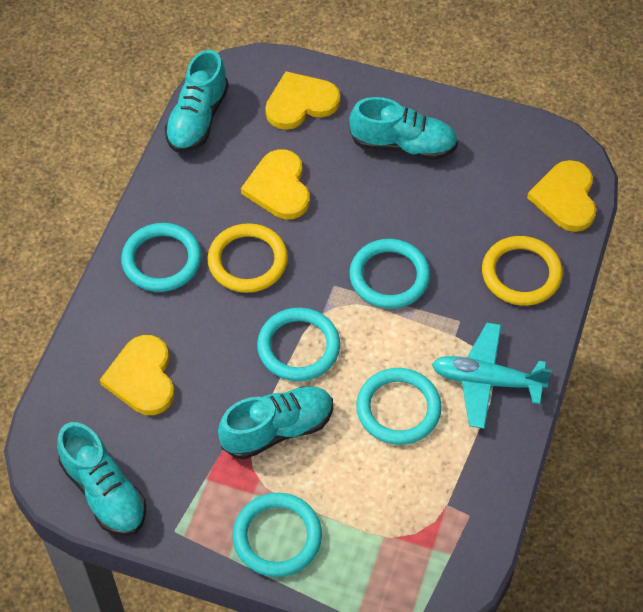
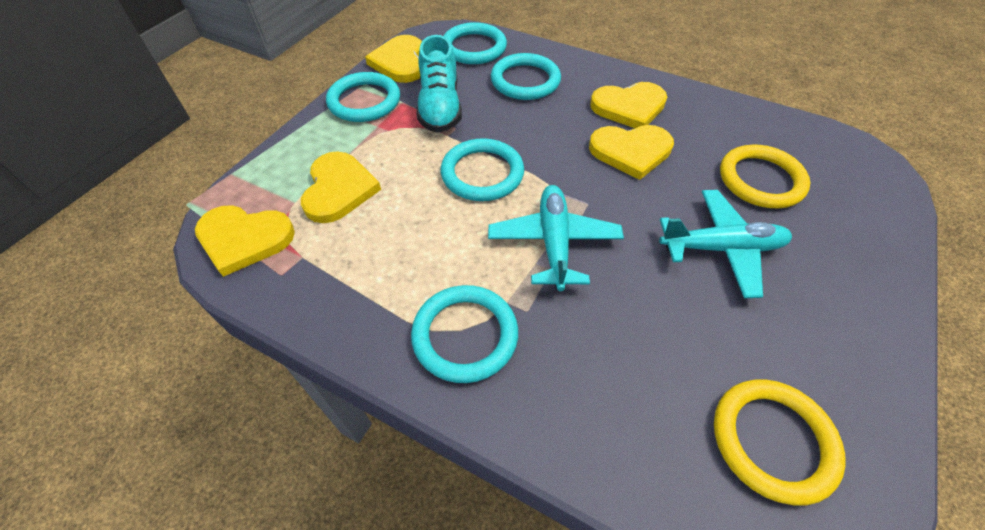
turquoise plane: 1 -> 2
turquoise shoe: 4 -> 1
yellow heart: 4 -> 5

